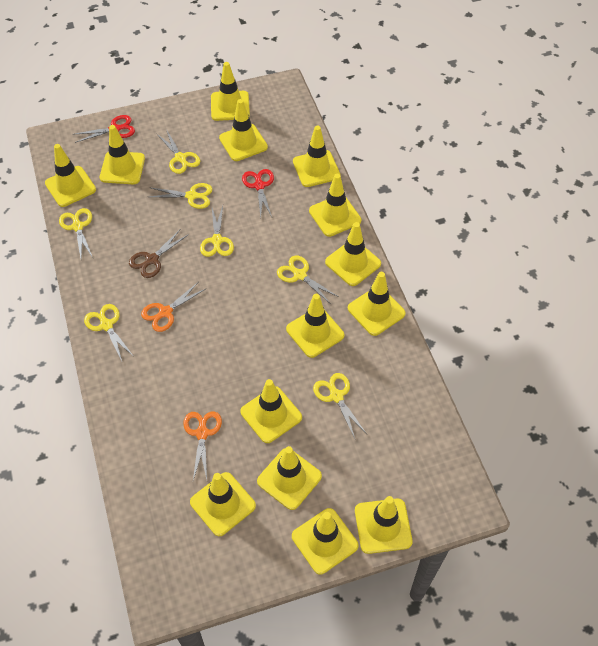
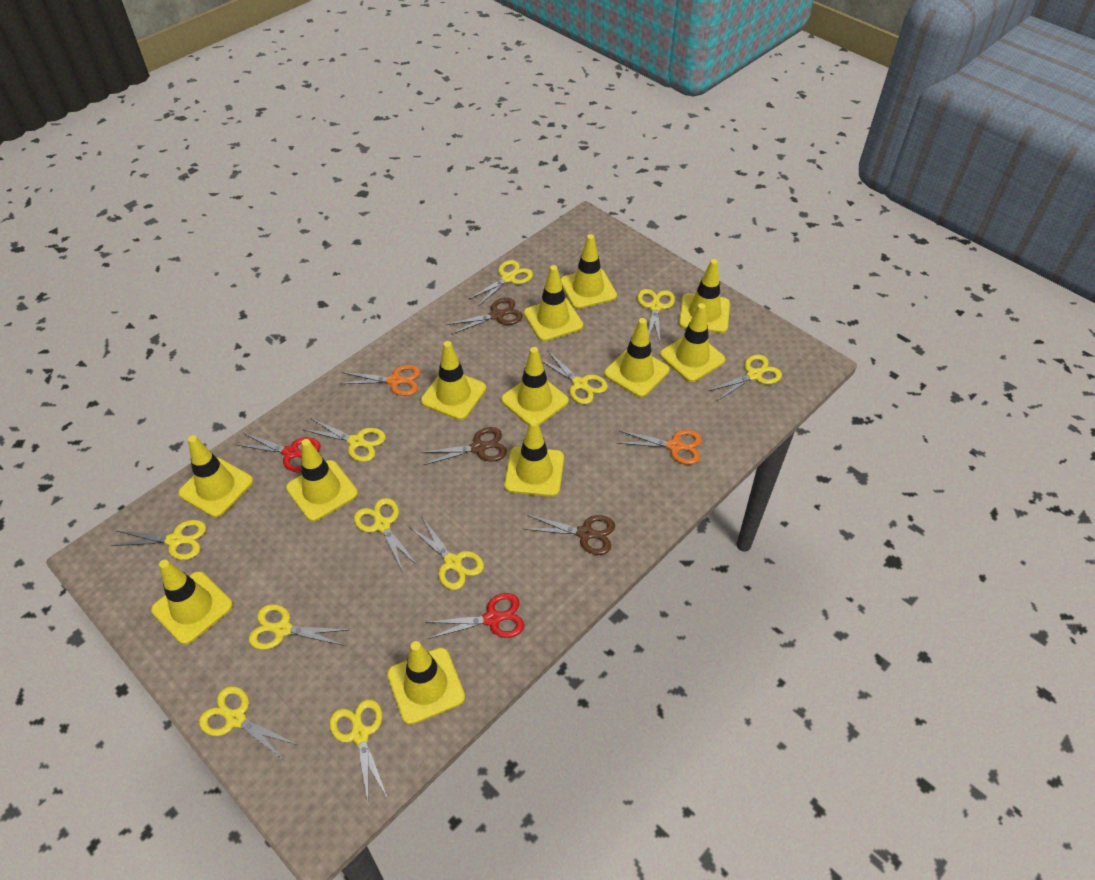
brown scissors: 1 -> 3
yellow scissors: 7 -> 11
yellow traffic cone: 14 -> 12

